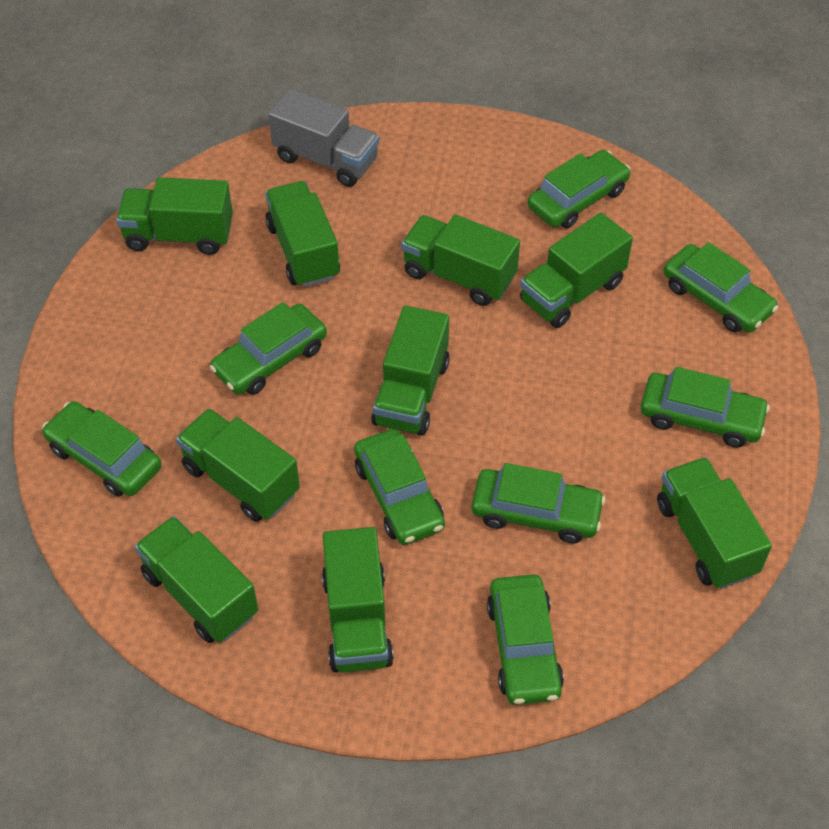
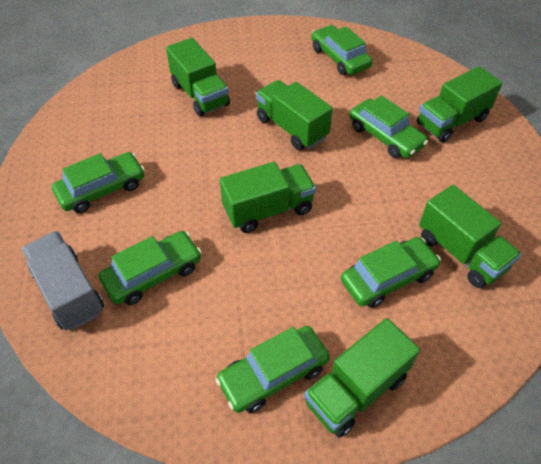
green car: 8 -> 6
green truck: 9 -> 6

